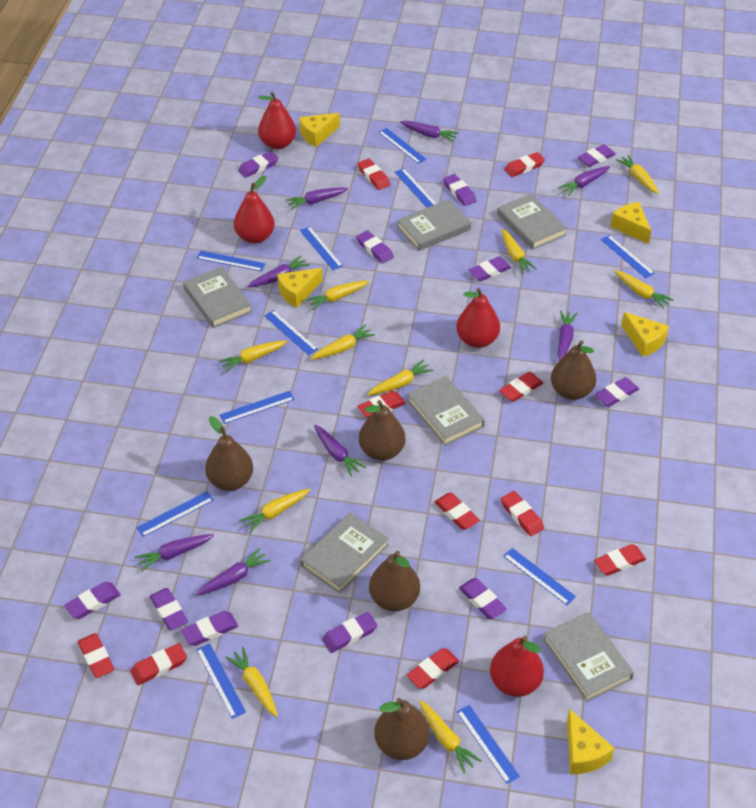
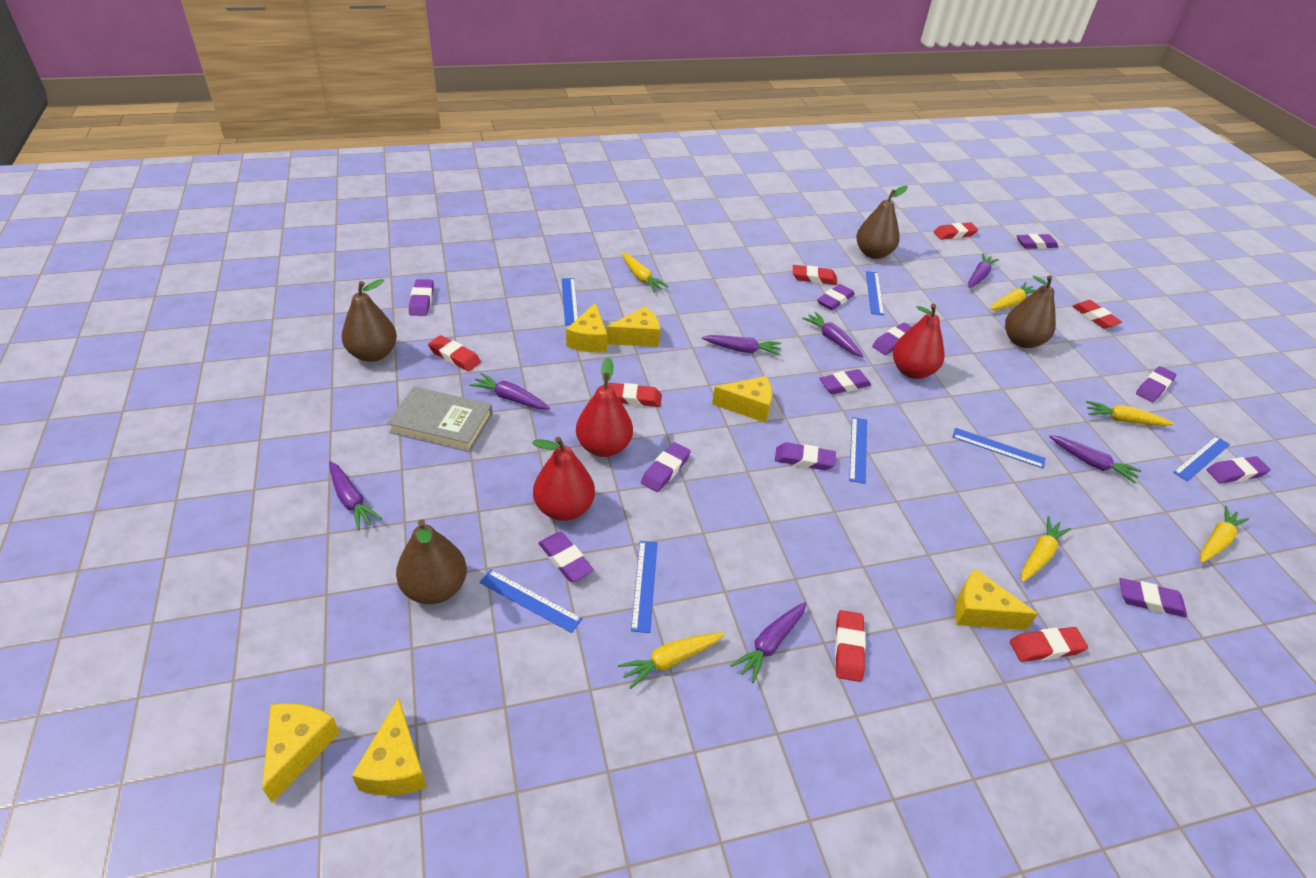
blue ruler: 11 -> 7
brown pear: 5 -> 4
grey book: 6 -> 1
purple carrot: 8 -> 7
red eraser: 10 -> 7
red pear: 4 -> 3
yellow carrot: 10 -> 6
yellow cheese: 5 -> 6

